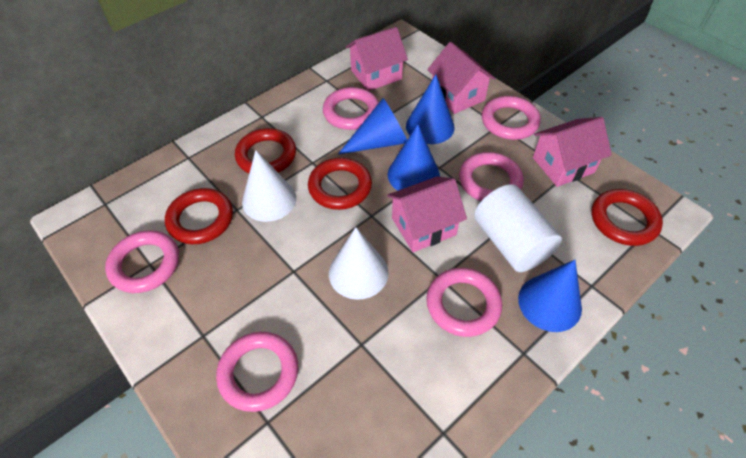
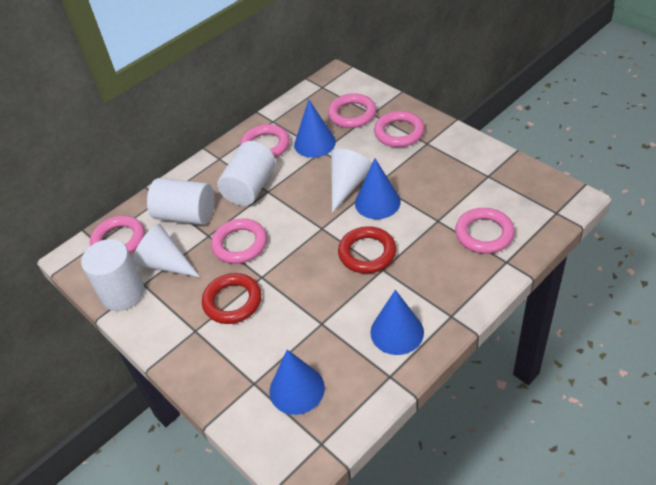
pink house: 4 -> 0
red ring: 4 -> 2
white cylinder: 1 -> 3

